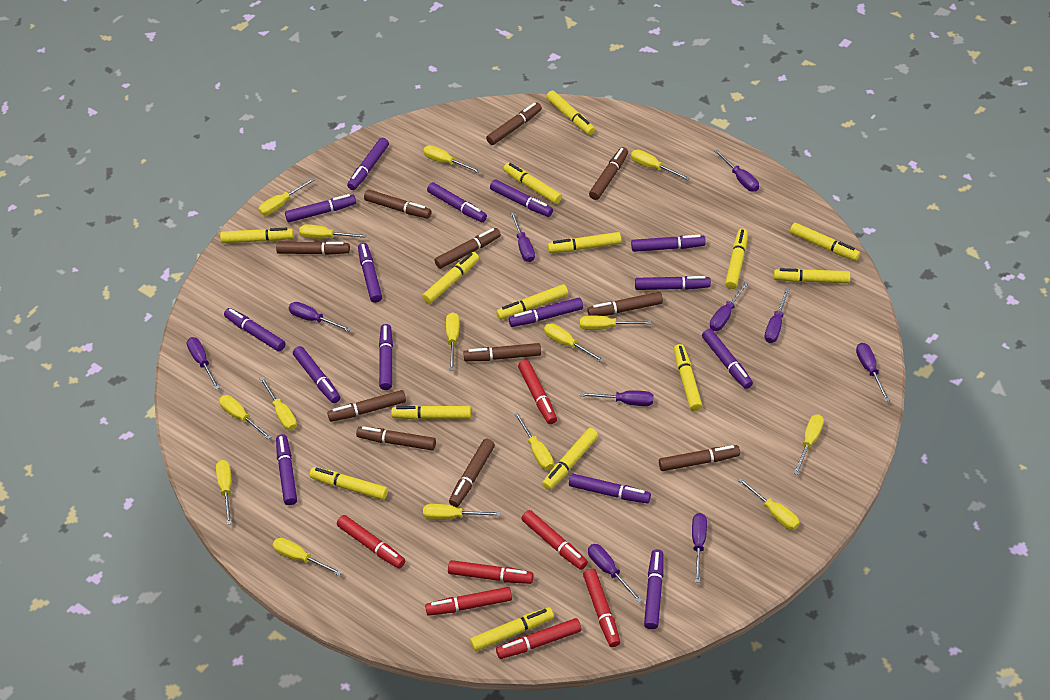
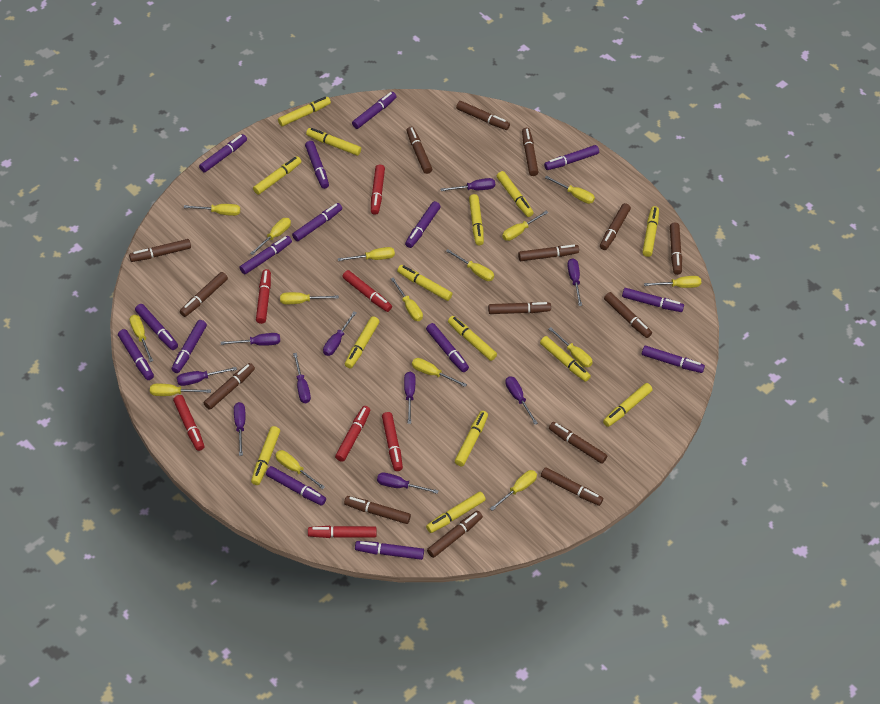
brown marker: 11 -> 15

